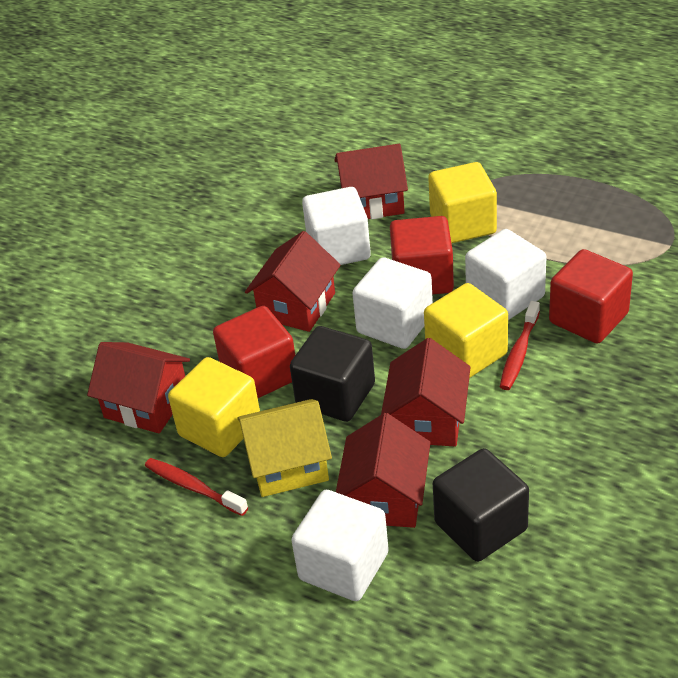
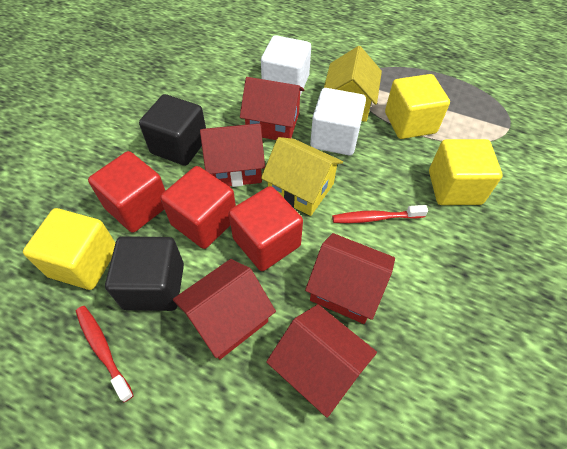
white cube: 4 -> 2
yellow house: 1 -> 2

